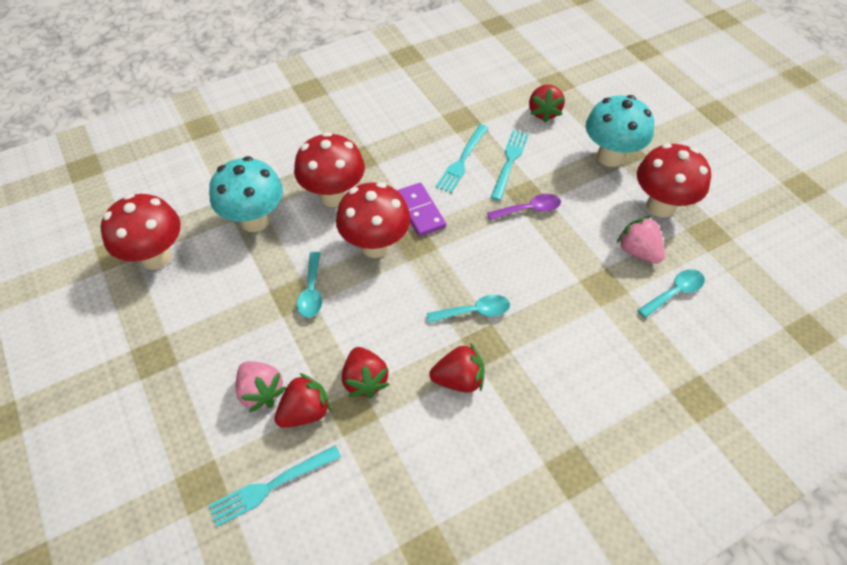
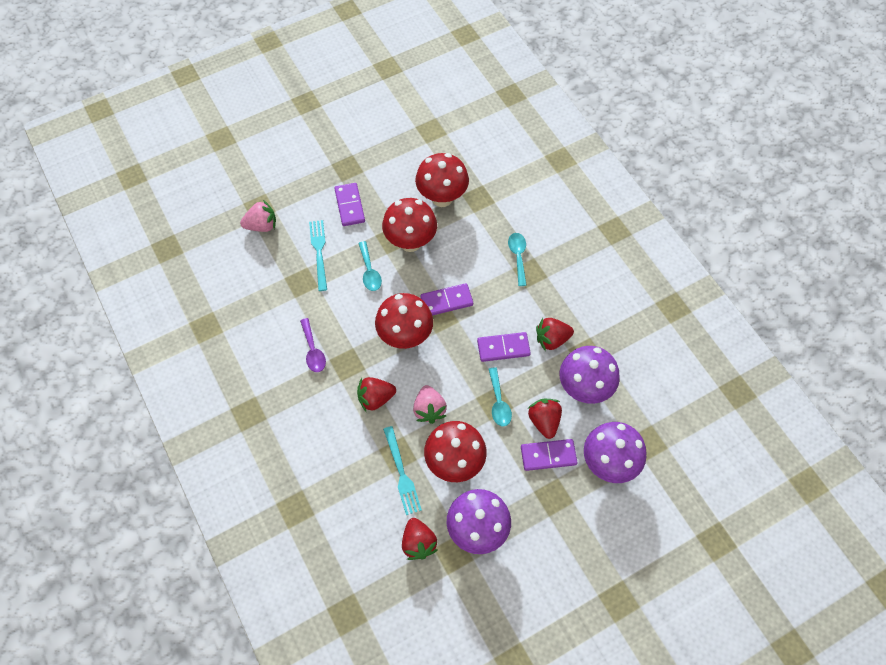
purple domino: 1 -> 4
purple mushroom: 0 -> 3
turquoise fork: 3 -> 2
turquoise mushroom: 2 -> 0

